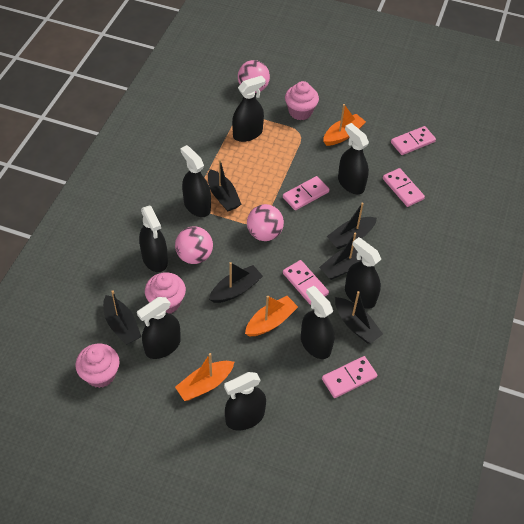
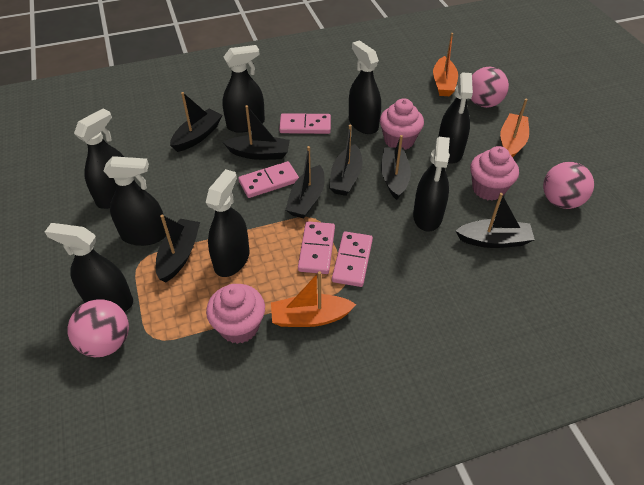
black boat: 6 -> 7
pink domino: 5 -> 4

